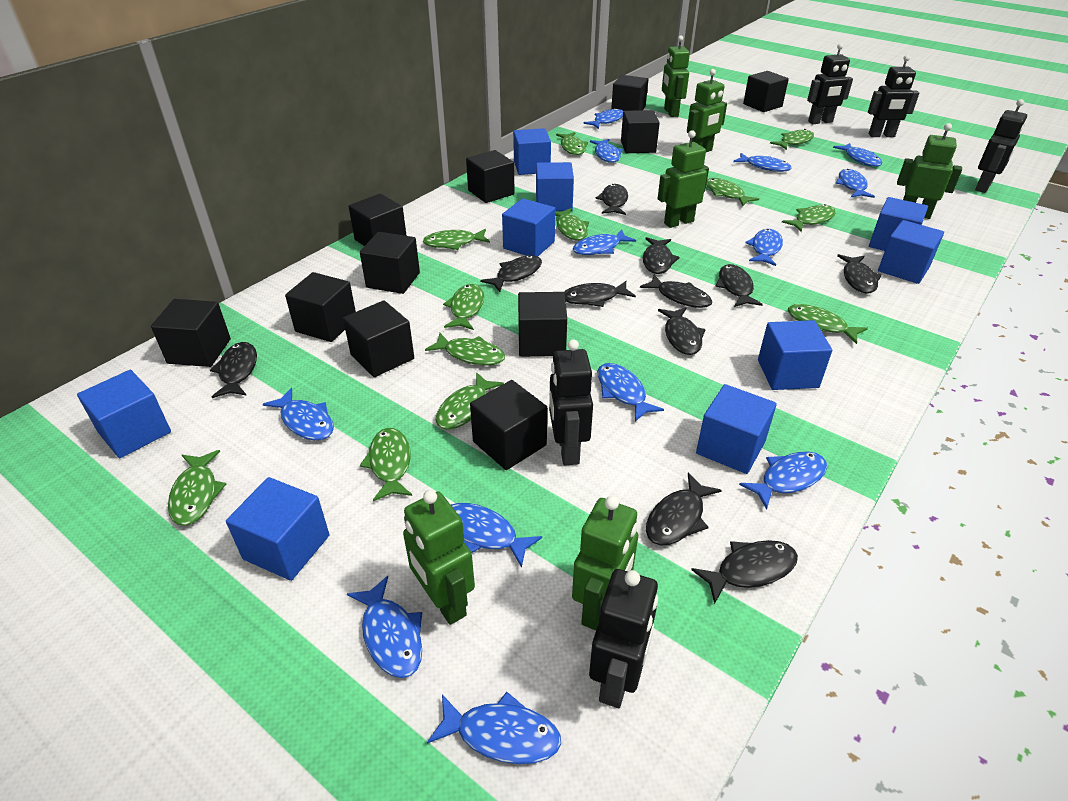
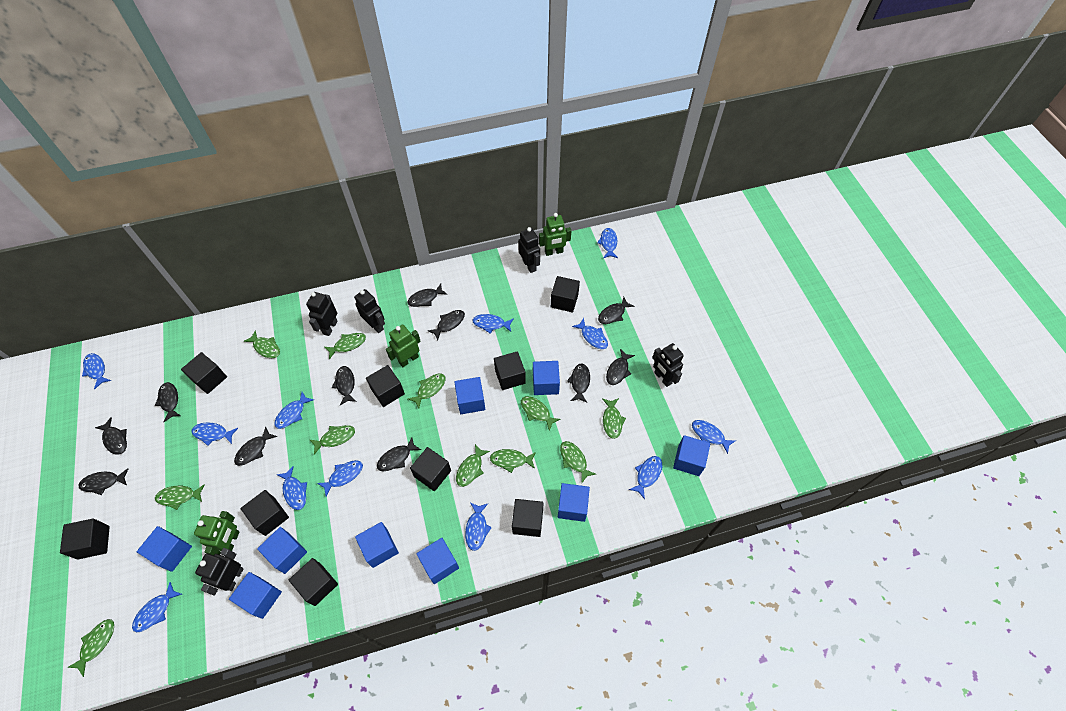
black cube: 11 -> 9
blue fish: 13 -> 12
green fish: 12 -> 11
green robot: 6 -> 3

